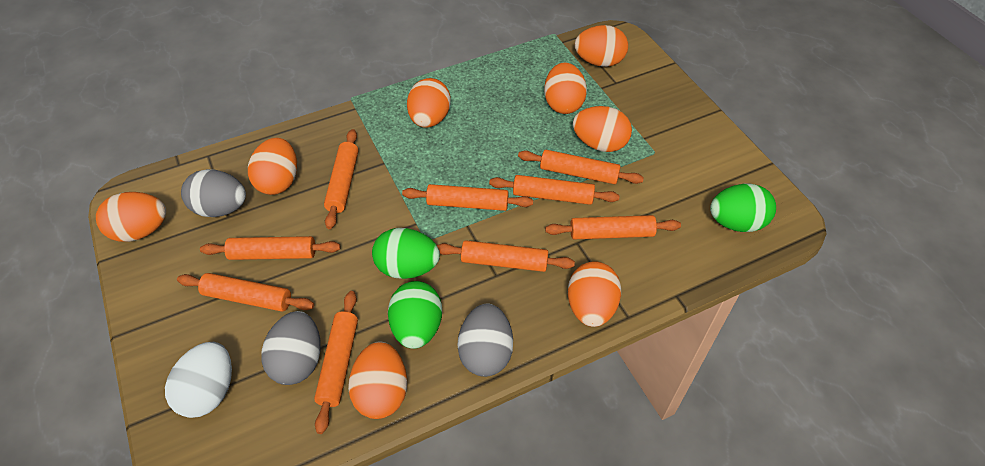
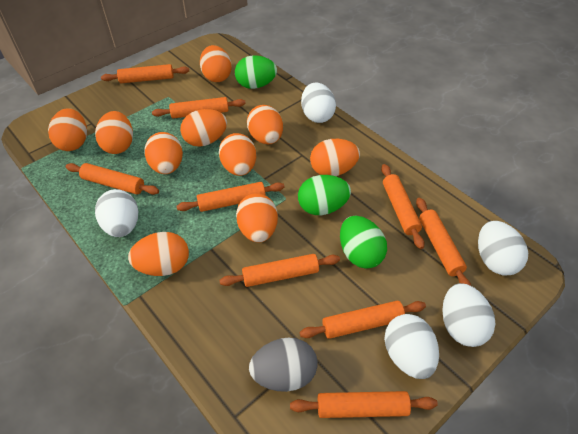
grey egg: 3 -> 1
orange egg: 8 -> 10
white egg: 1 -> 5

